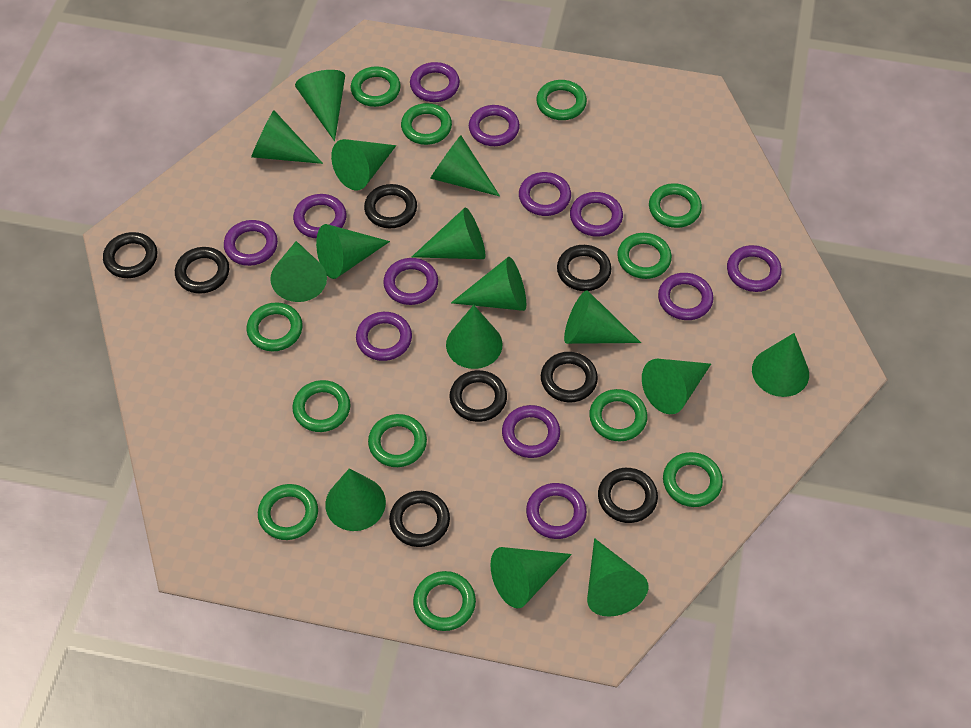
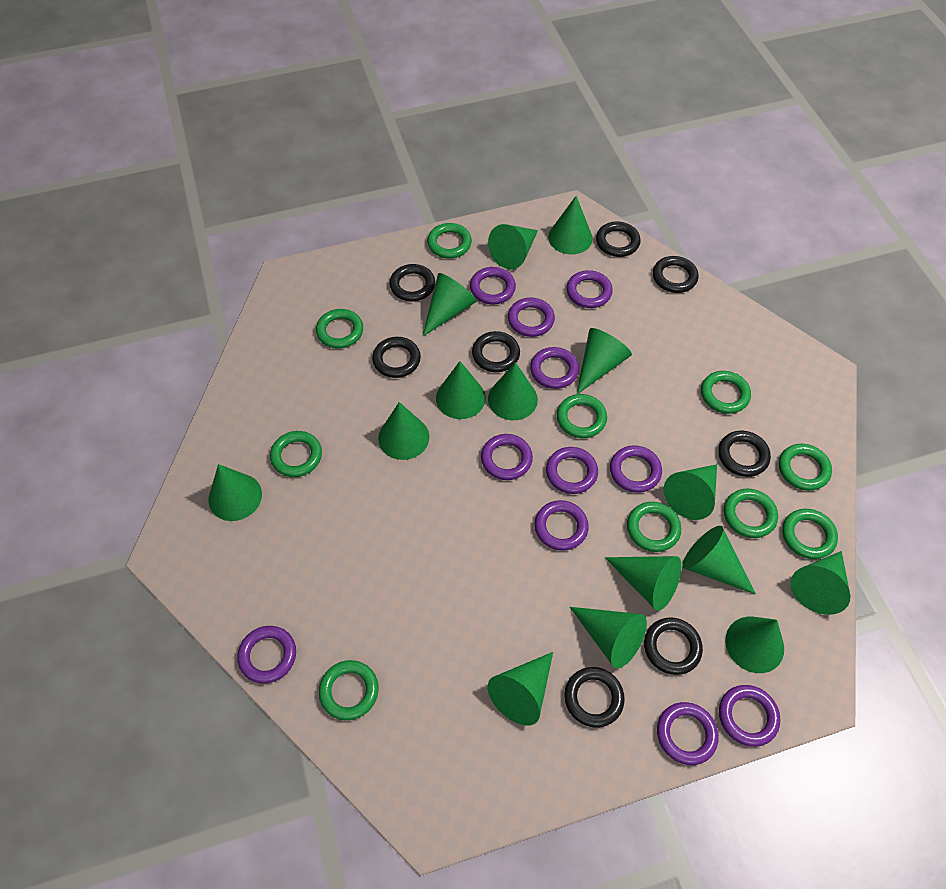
green ring: 12 -> 10
purple ring: 12 -> 11

